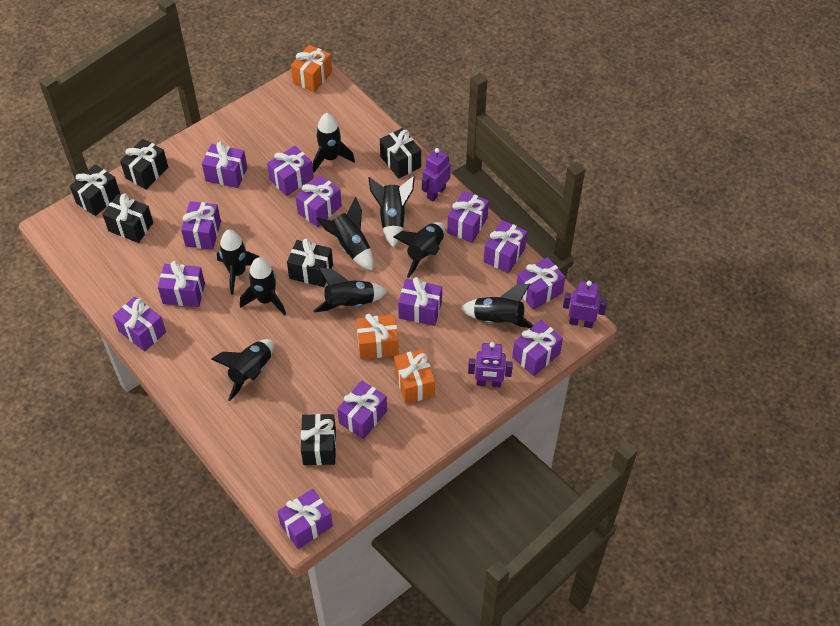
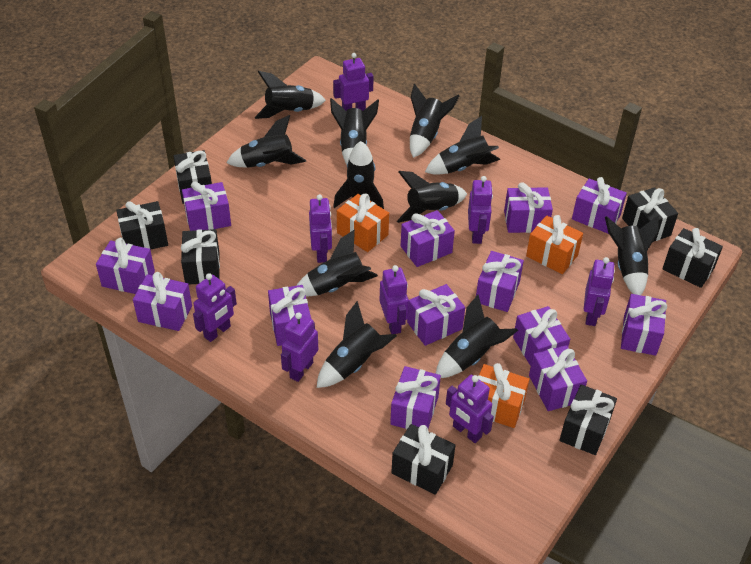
black gift: 6 -> 7
black rocket: 9 -> 11
purple robot: 3 -> 8

